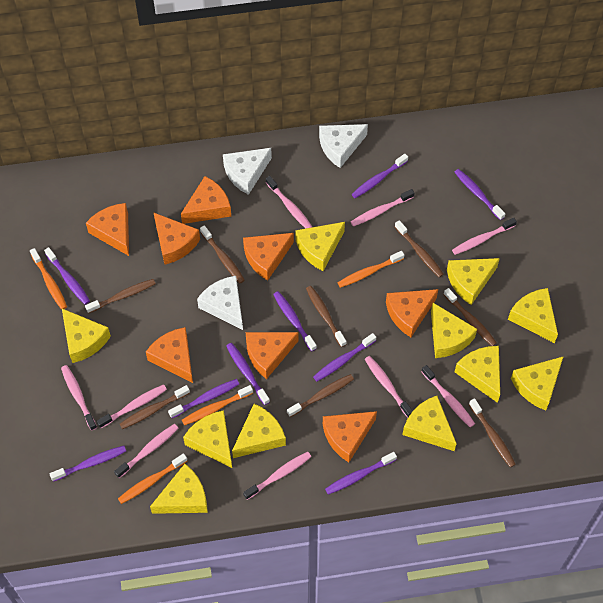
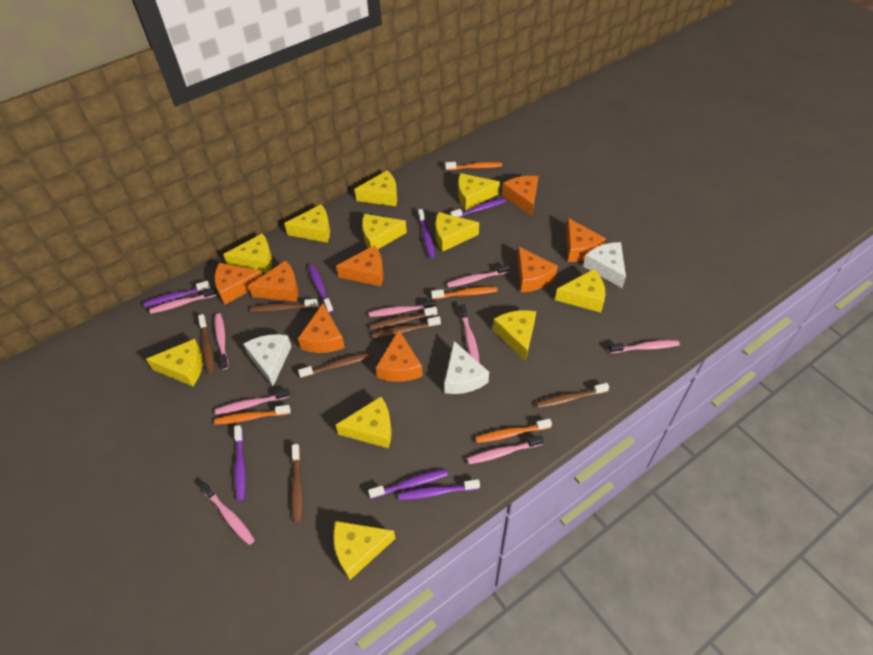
brown toothbrush: 8 -> 7
purple toothbrush: 9 -> 7

